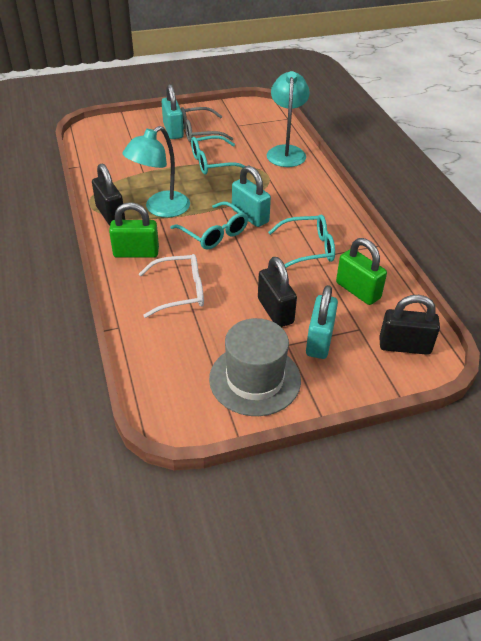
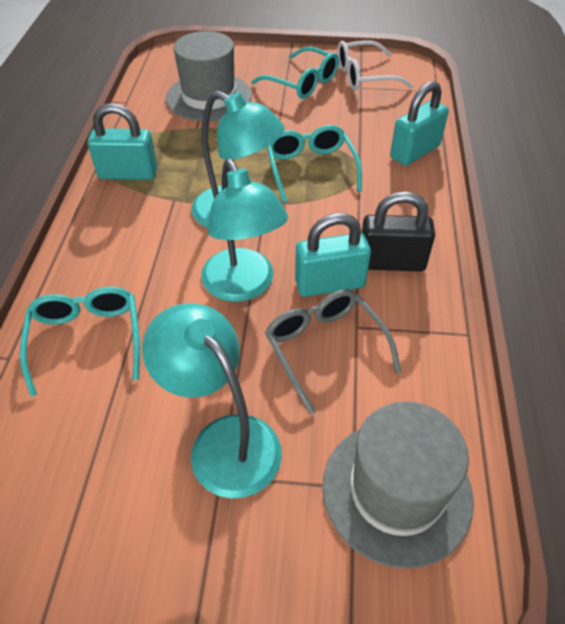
black padlock: 3 -> 1
green padlock: 2 -> 0
grey hat: 1 -> 2
turquoise lamp: 2 -> 3

